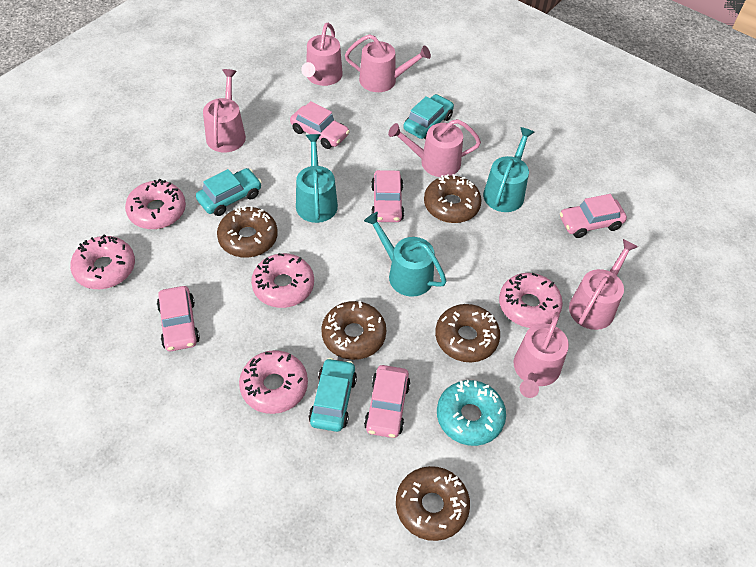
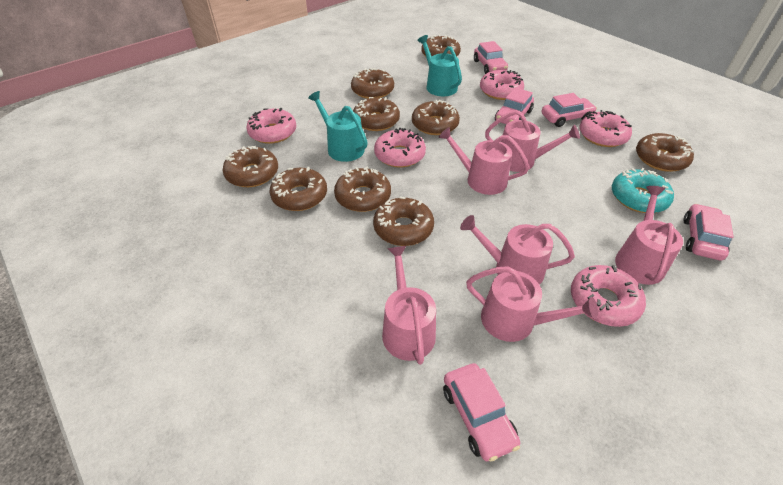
brown donut: 5 -> 9
turquoise car: 3 -> 0
turquoise watering can: 3 -> 2

